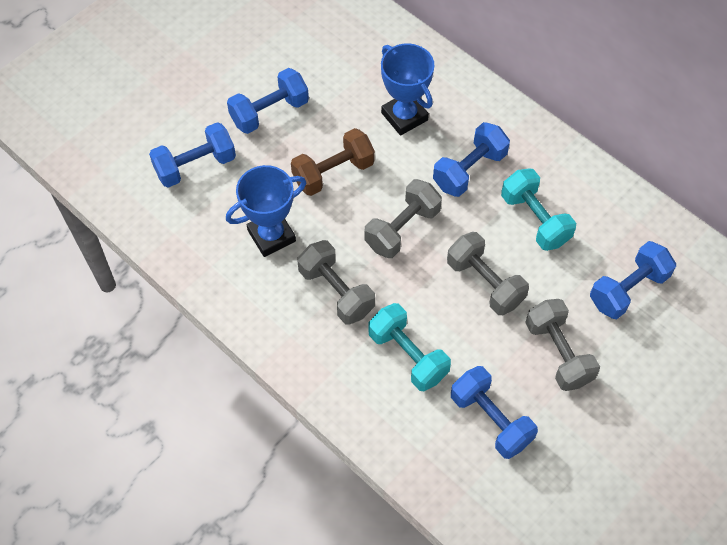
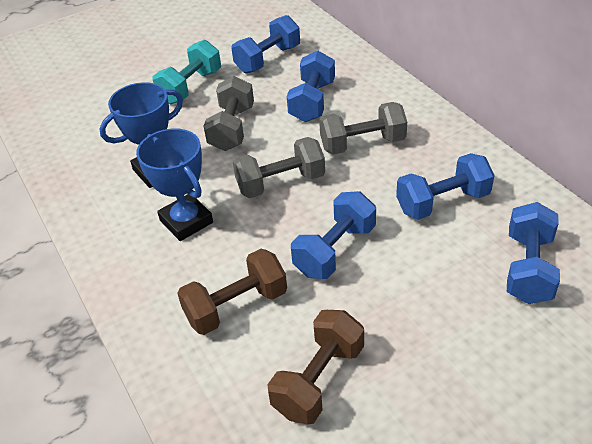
brown dumbbell: 1 -> 2
grey dumbbell: 4 -> 3
turquoise dumbbell: 2 -> 1

